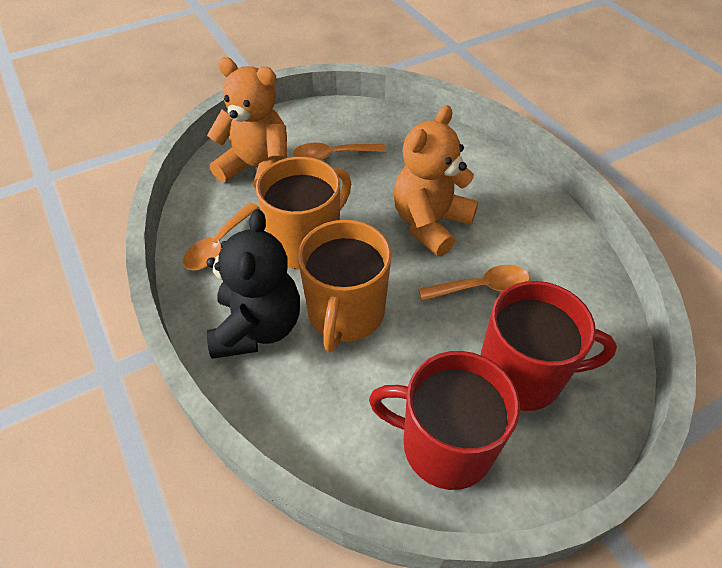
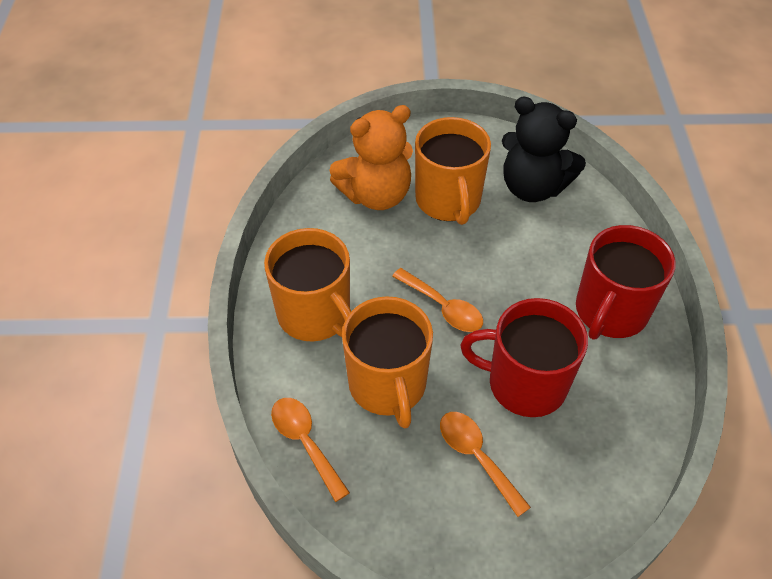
orange mug: 2 -> 3
orange teddy bear: 2 -> 1

